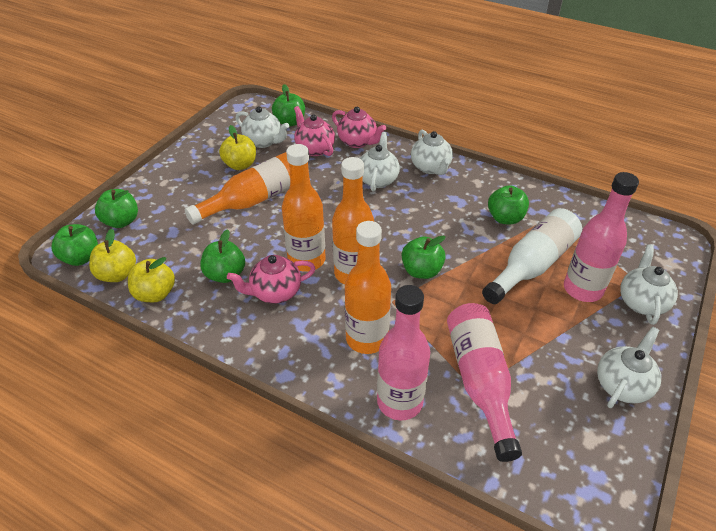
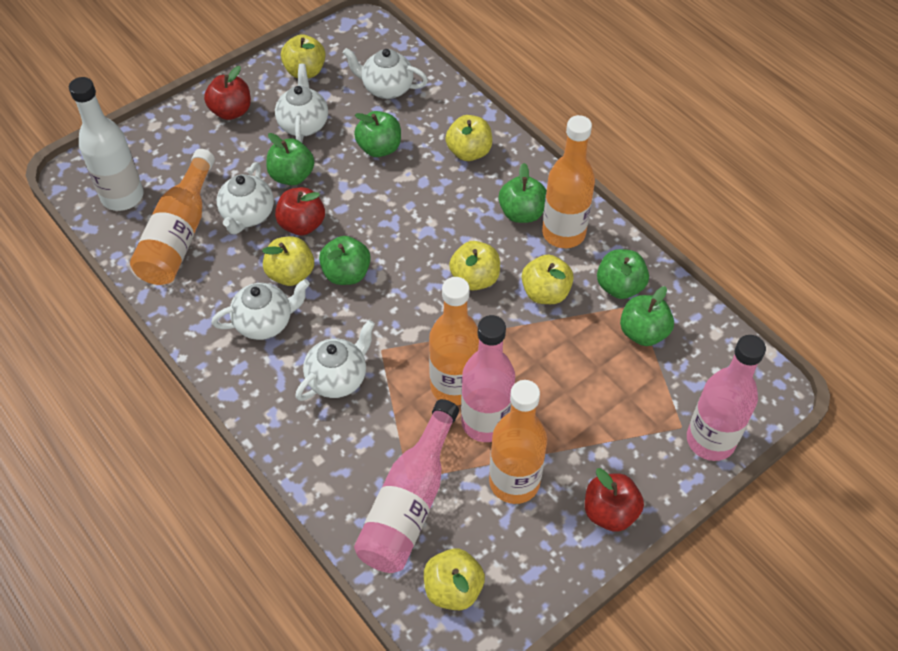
pink teapot: 3 -> 0
red apple: 0 -> 3
yellow apple: 3 -> 6

